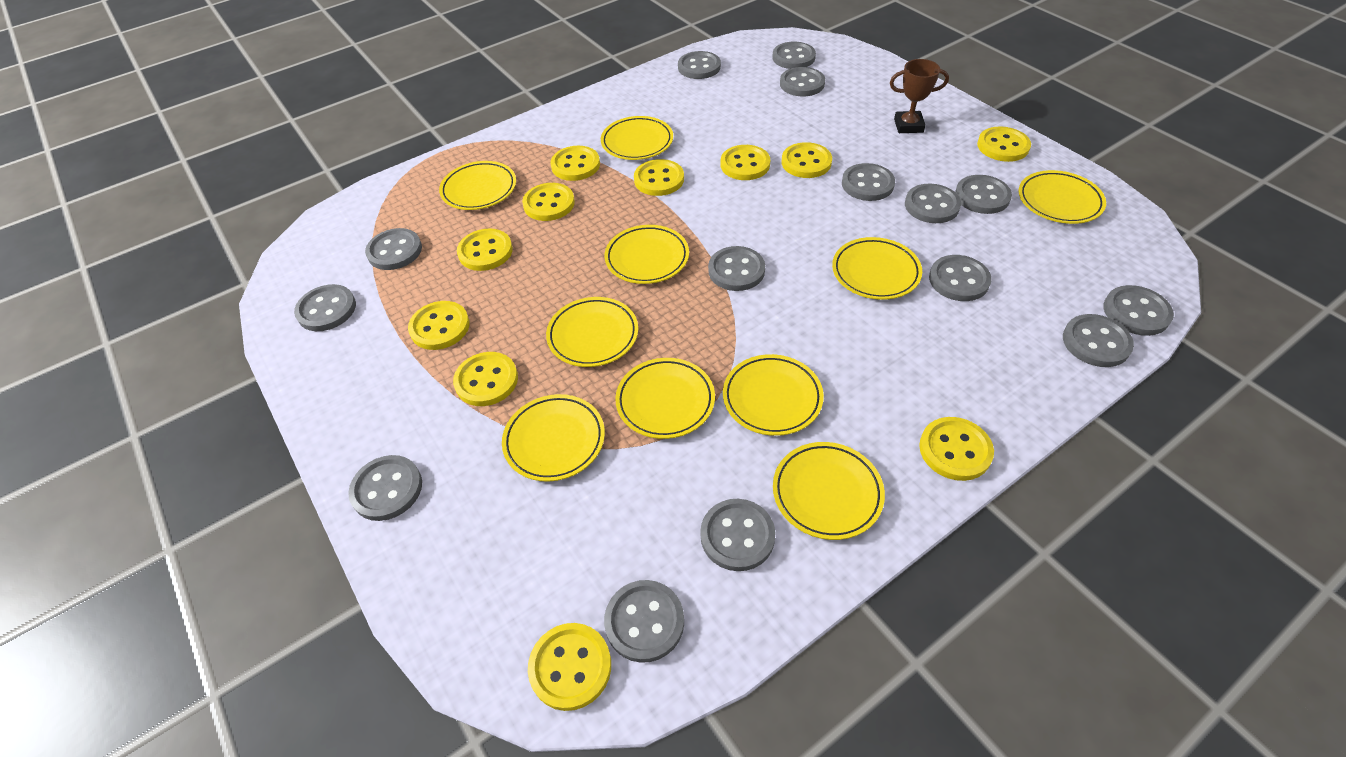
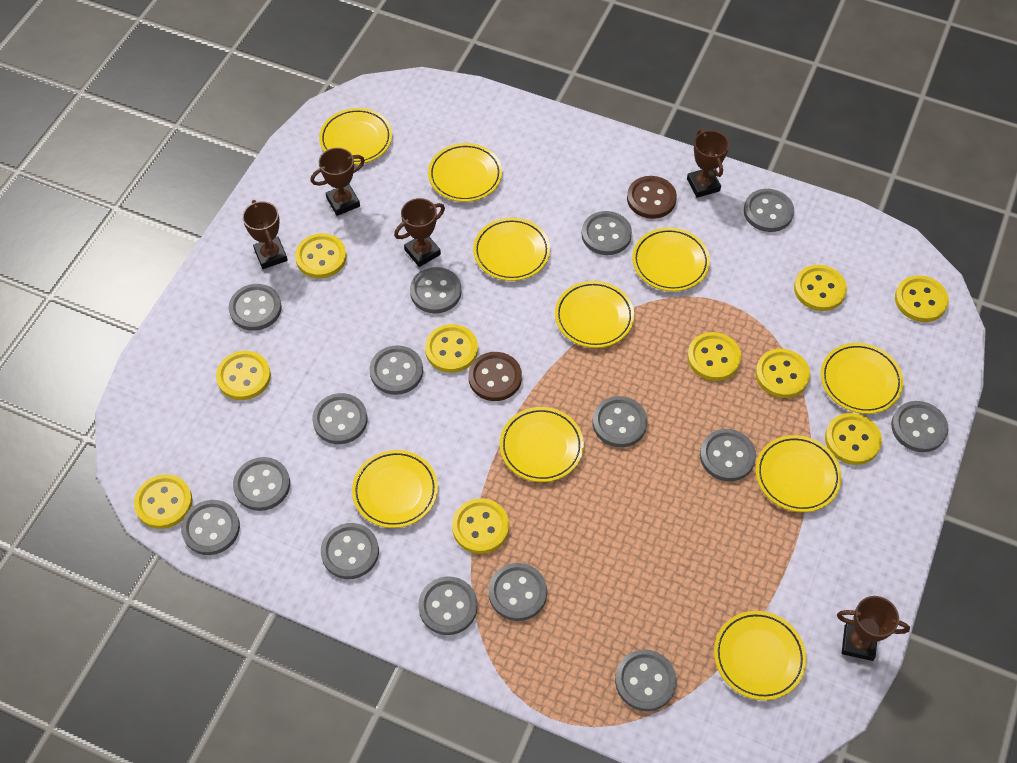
brown button: 0 -> 2
brown trophy: 1 -> 5
yellow button: 11 -> 10

